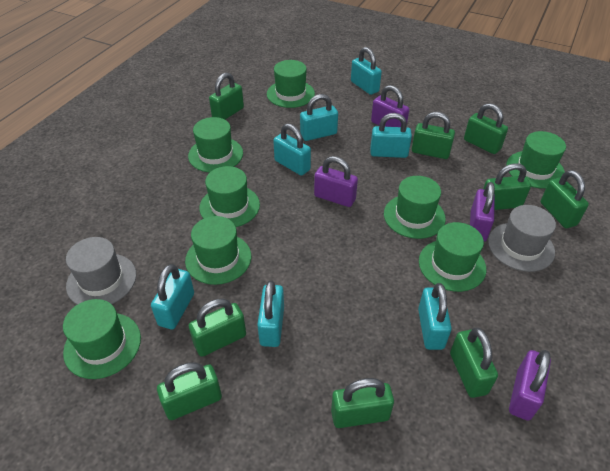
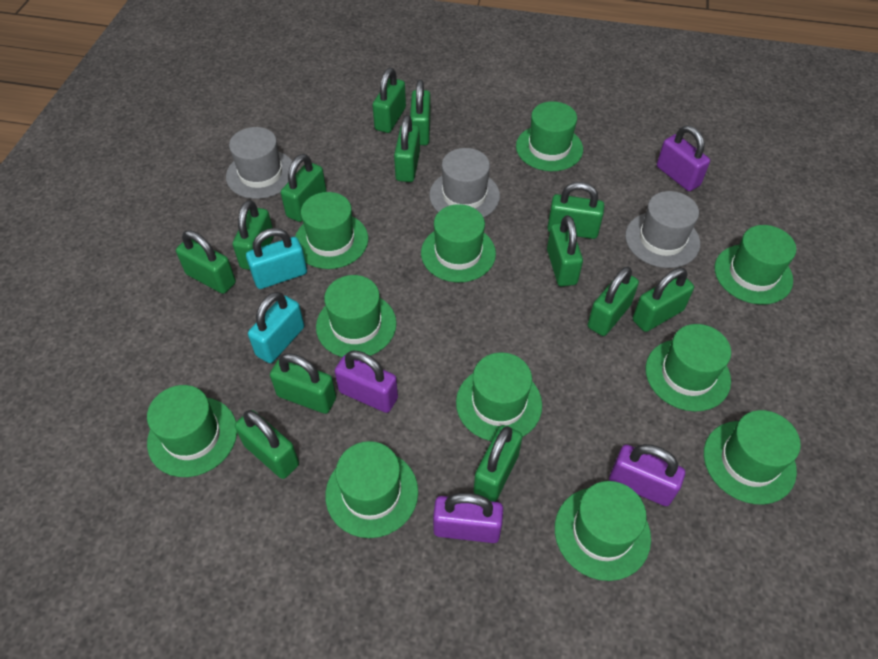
green hat: 8 -> 11
green padlock: 9 -> 13
grey hat: 2 -> 3
turquoise padlock: 7 -> 2

